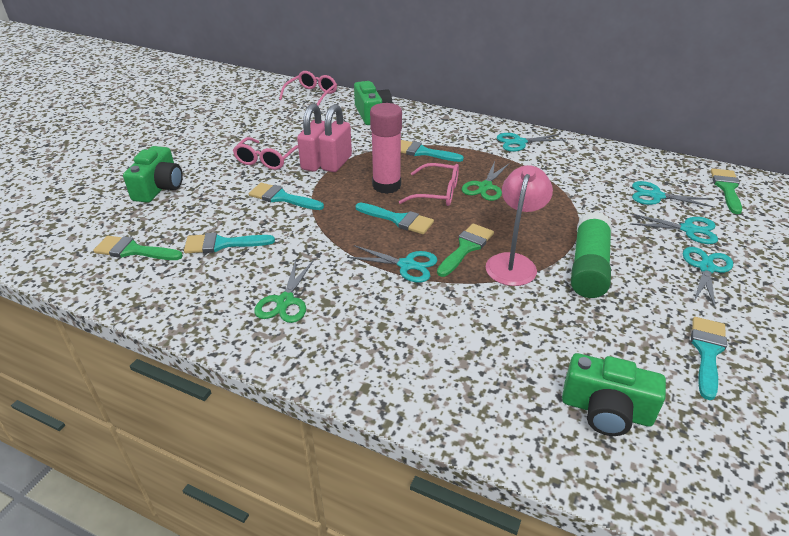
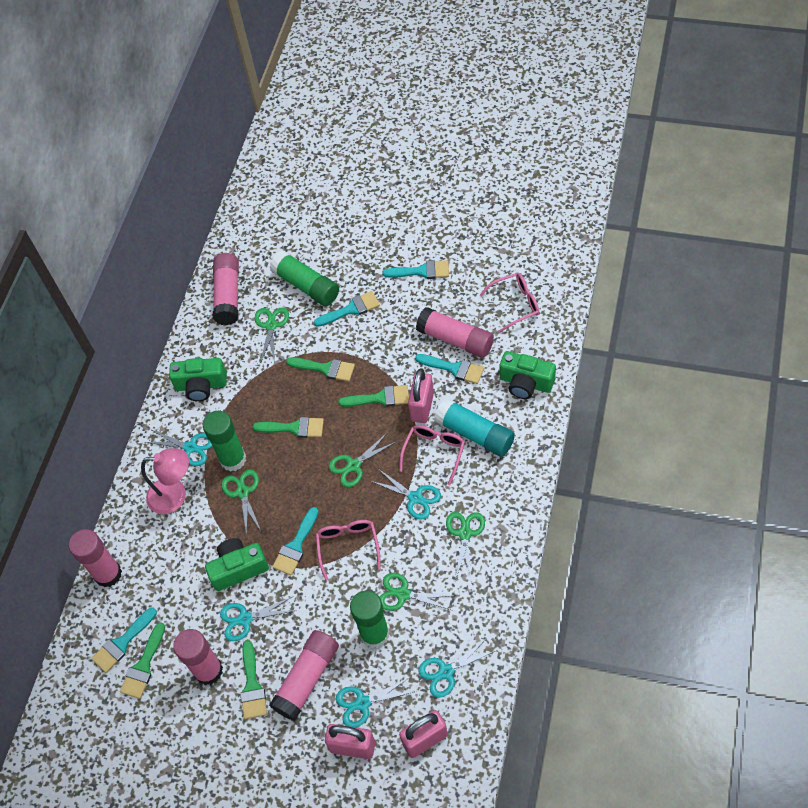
green brush: 3 -> 5
green glue stick: 1 -> 3
green scissors: 2 -> 5
pink glue stick: 1 -> 5
pink padlock: 2 -> 3
turquoise glue stick: 0 -> 1

